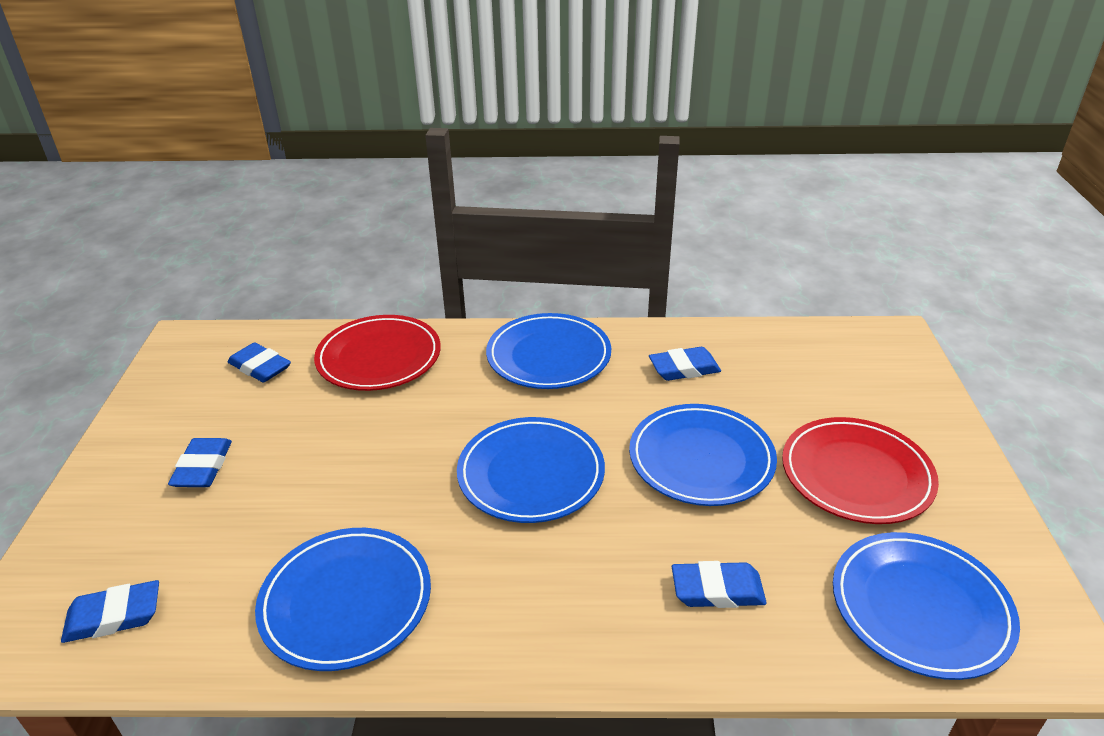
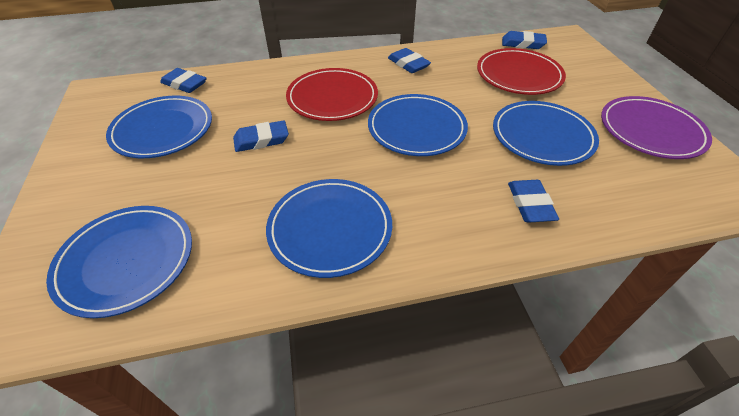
purple plate: 0 -> 1

